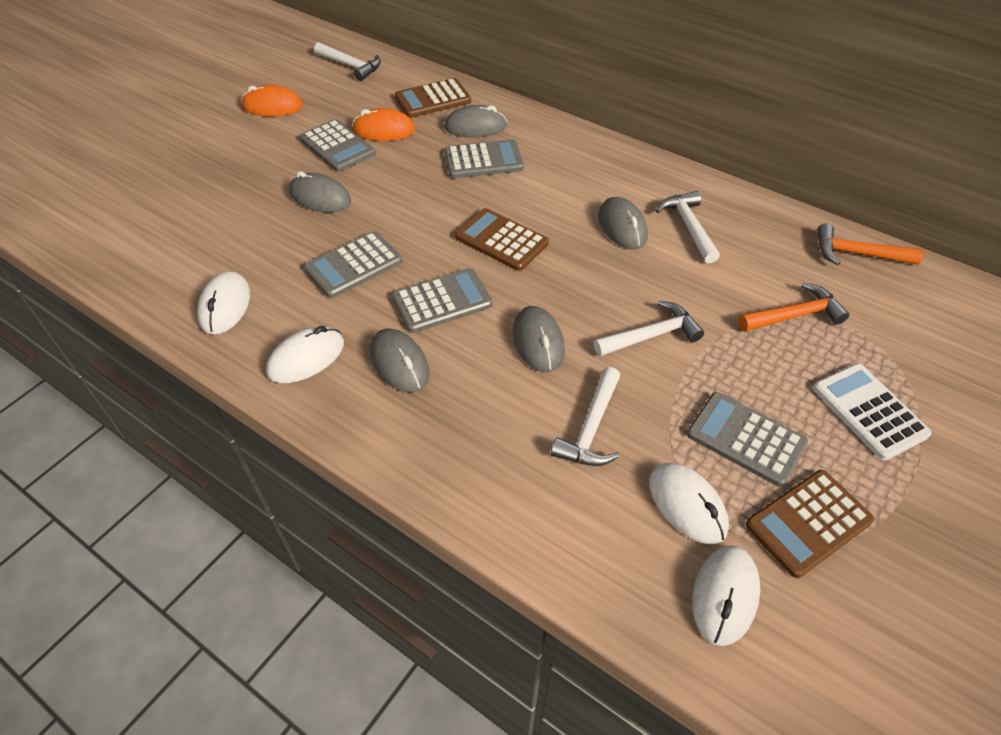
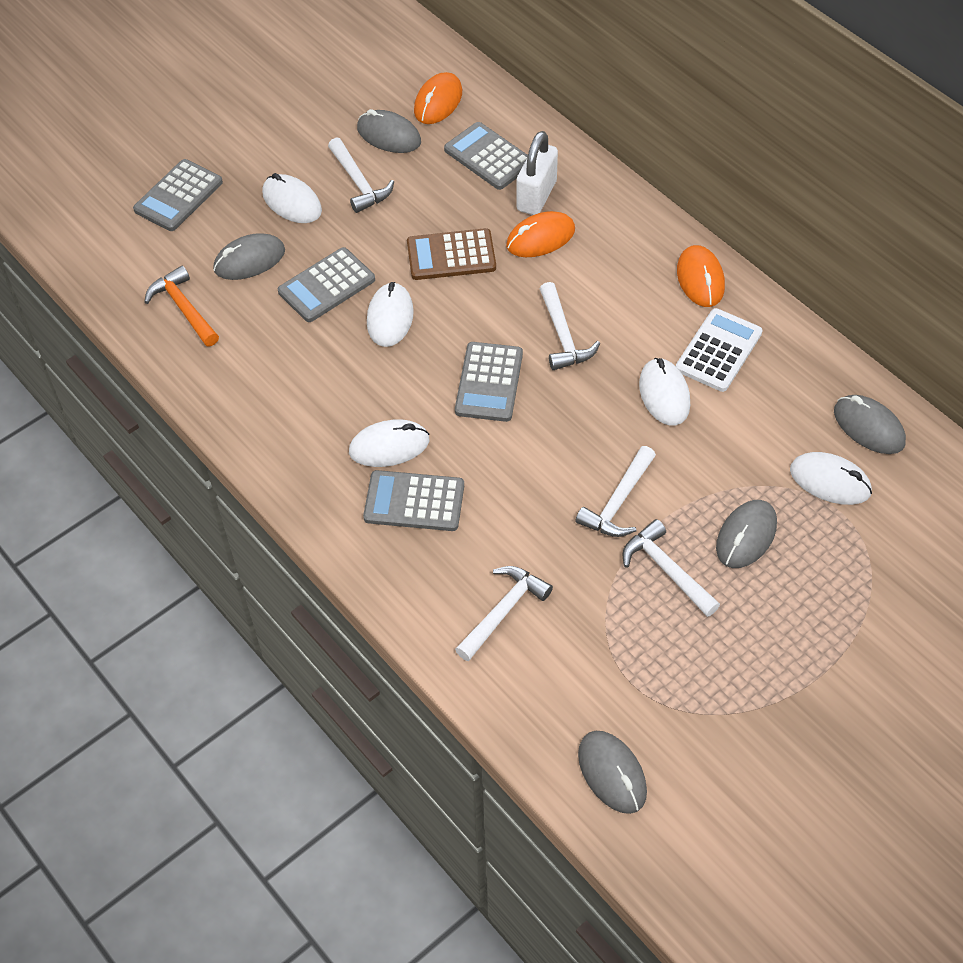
brown calculator: 3 -> 1
orange hammer: 2 -> 1
orange mouse: 2 -> 3
white hammer: 4 -> 5
white mouse: 4 -> 5
white padlock: 0 -> 1

